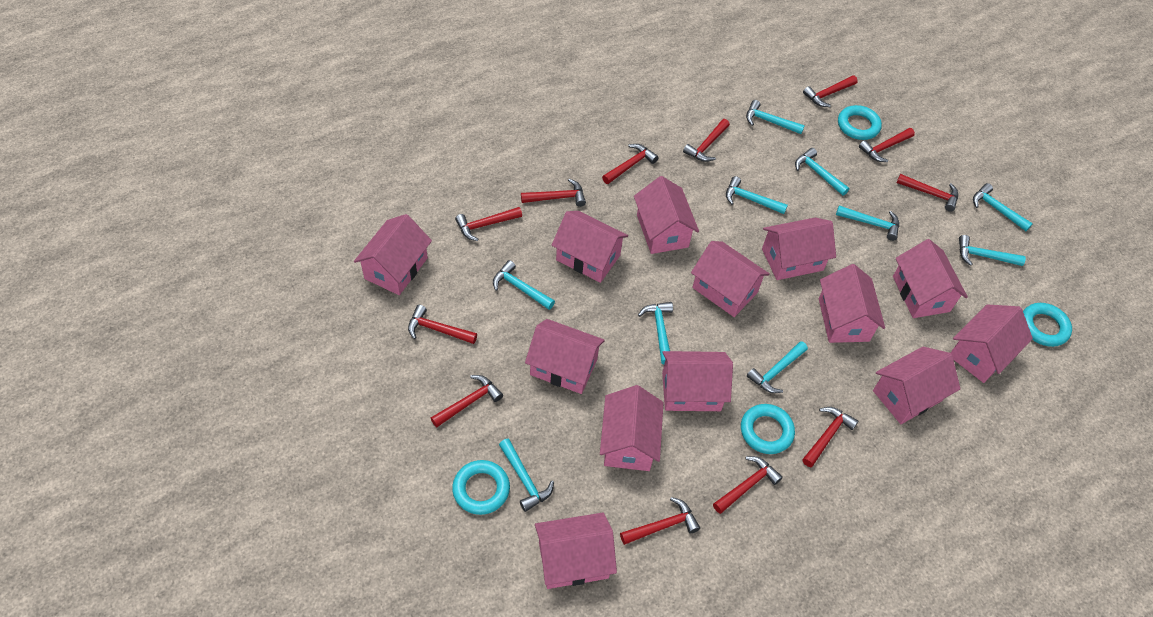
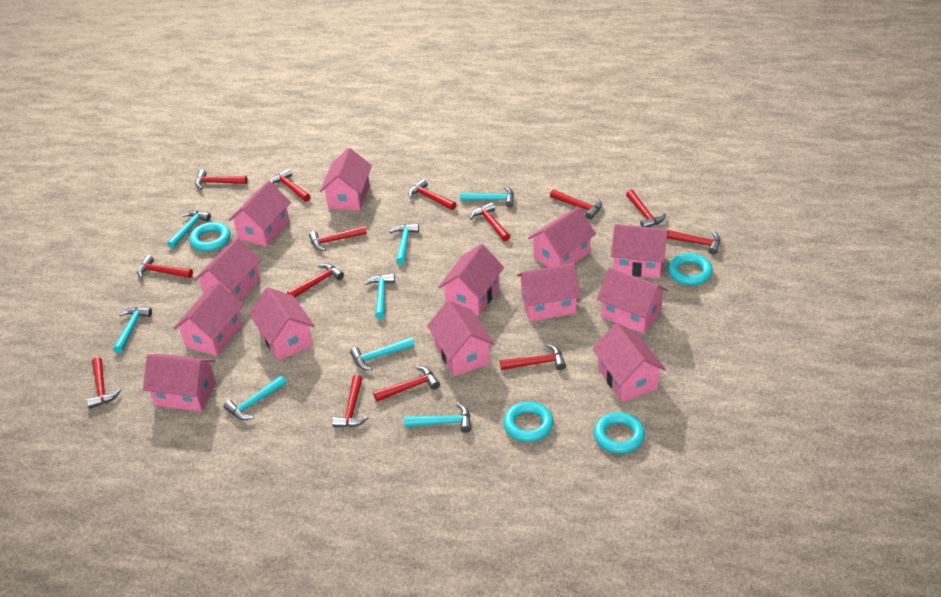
red hammer: 12 -> 14
turquoise hammer: 10 -> 8

